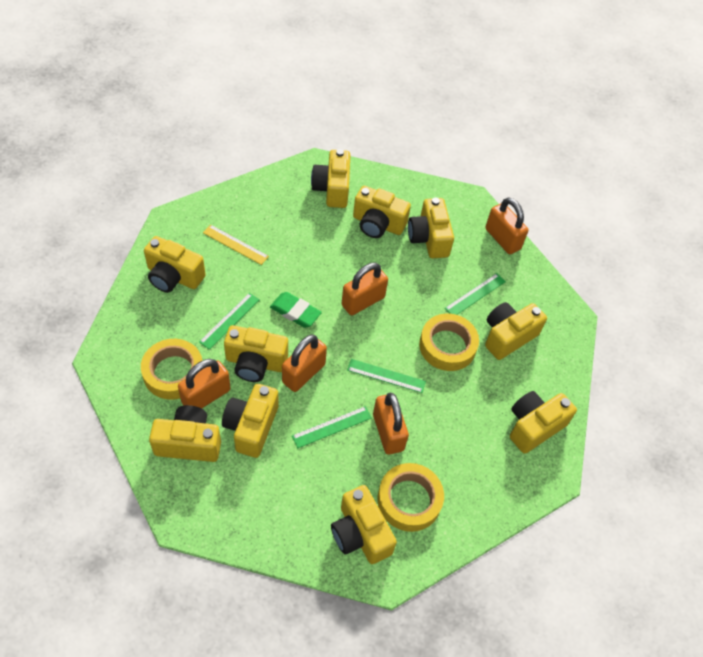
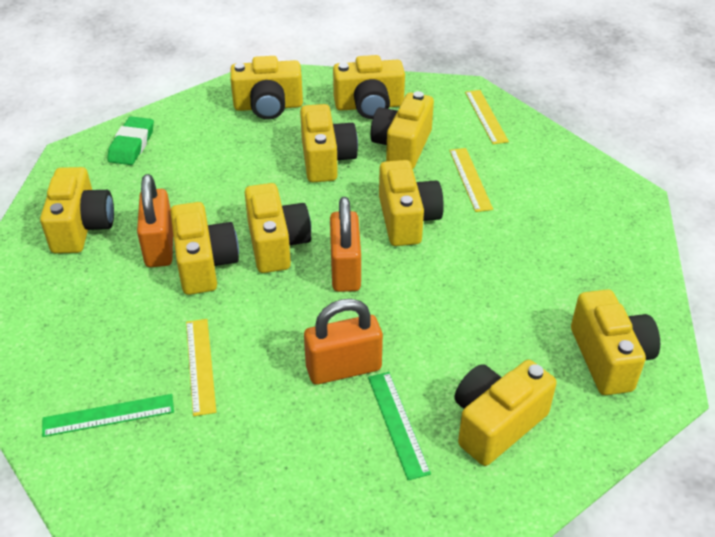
green ruler: 4 -> 2
orange padlock: 5 -> 3
yellow ruler: 1 -> 3
yellow tape: 3 -> 0

